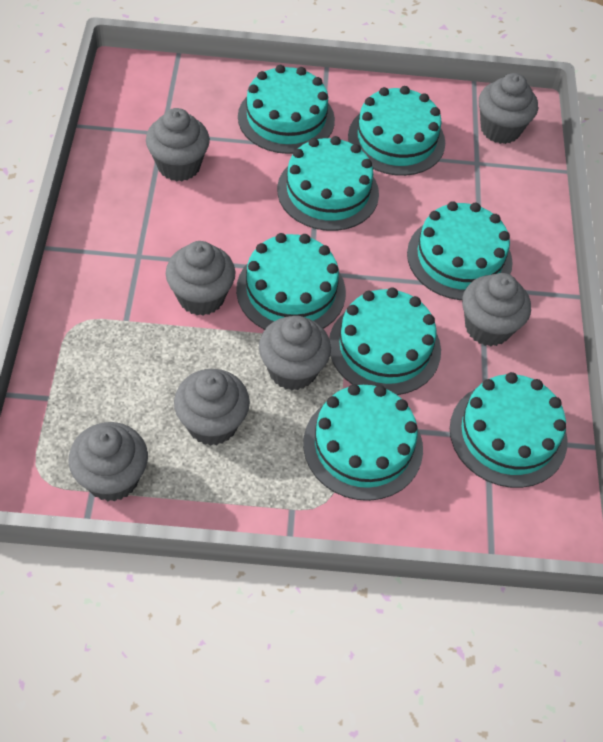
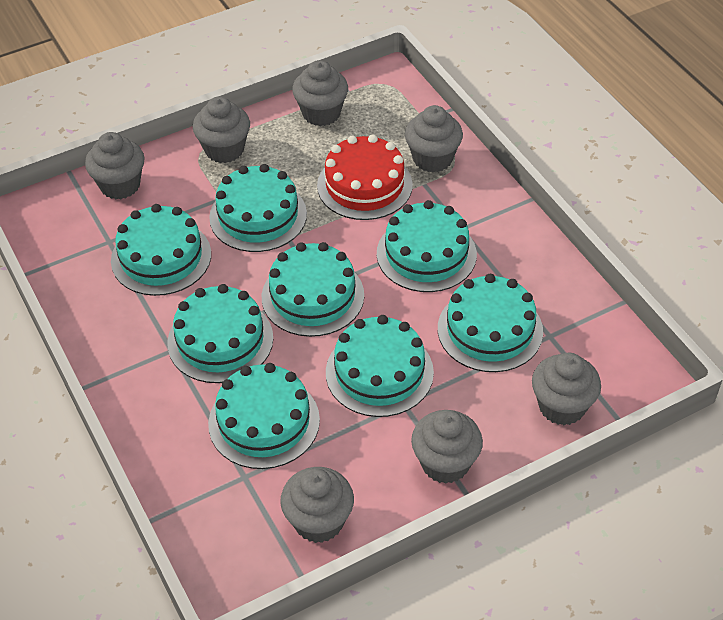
red cake: 0 -> 1

